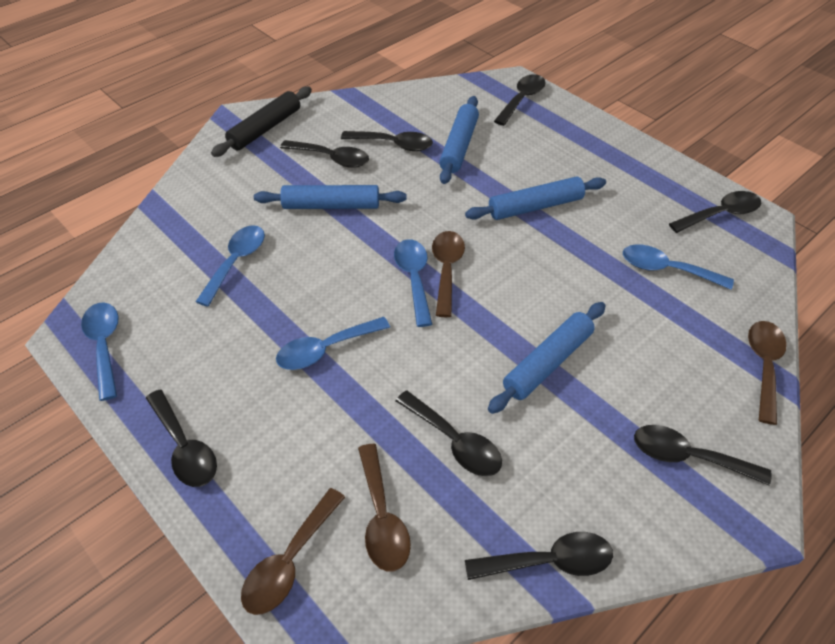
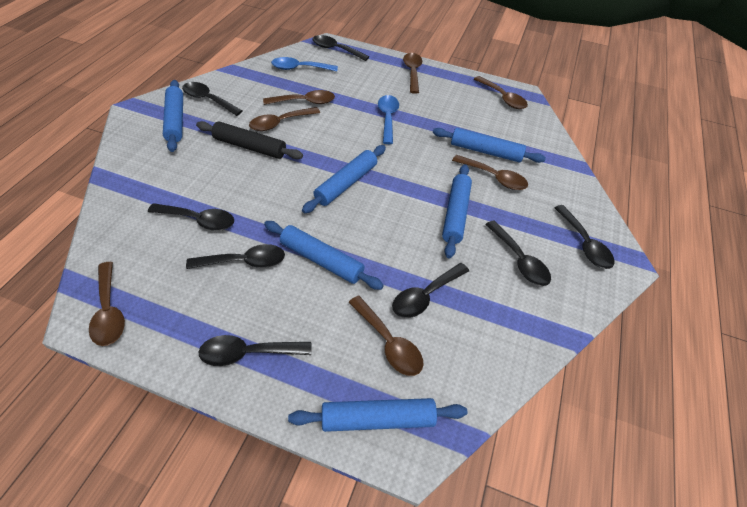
blue rolling pin: 4 -> 6
blue spoon: 5 -> 2
brown spoon: 4 -> 7

